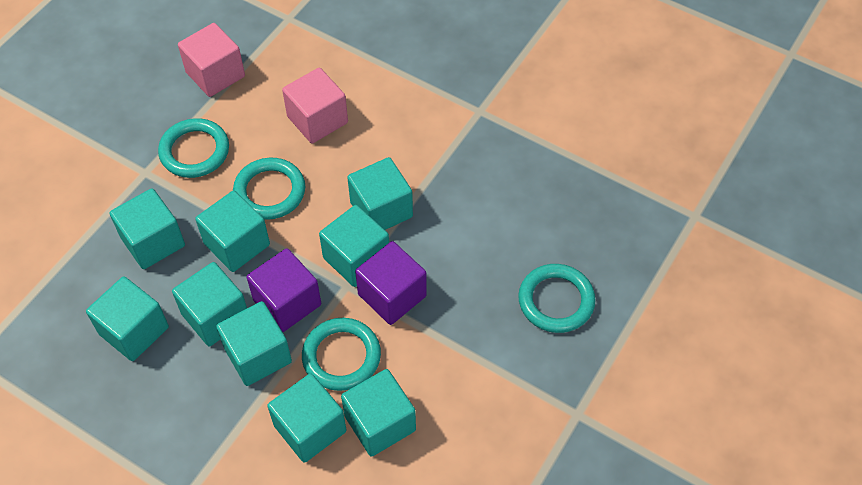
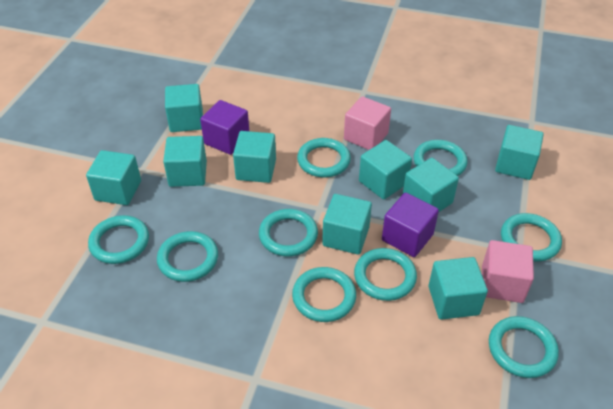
turquoise ring: 4 -> 9

